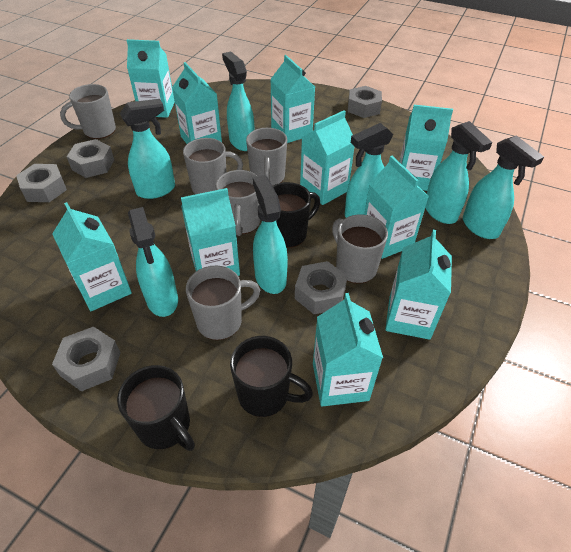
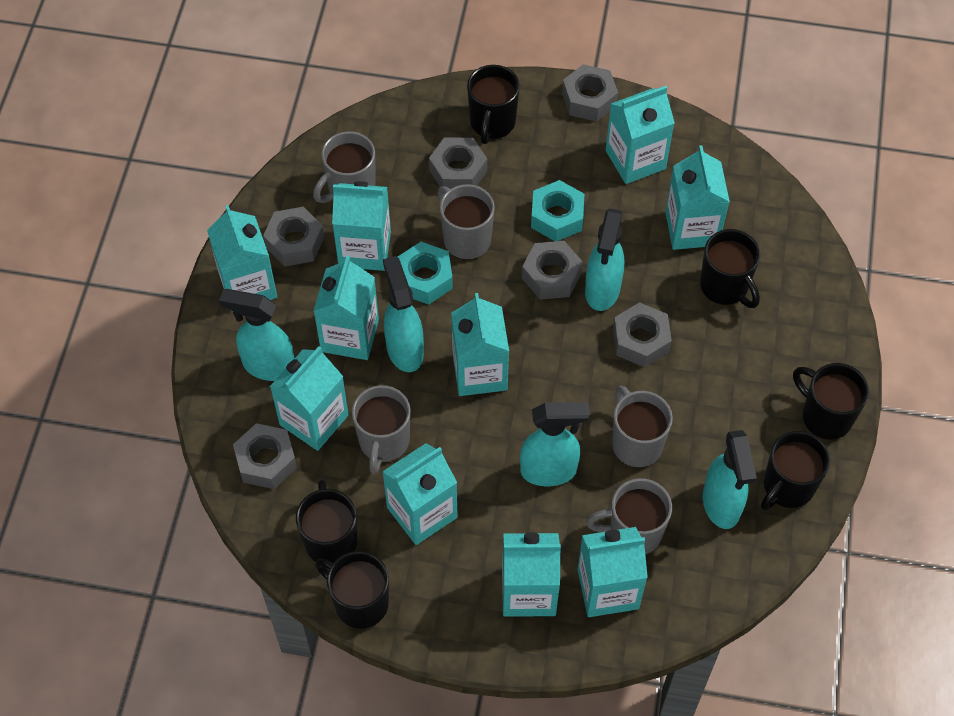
black mug: 3 -> 6
grey mug: 6 -> 5
grey nut: 5 -> 6
turquoise nut: 0 -> 2
turquoise spray bottle: 7 -> 5

